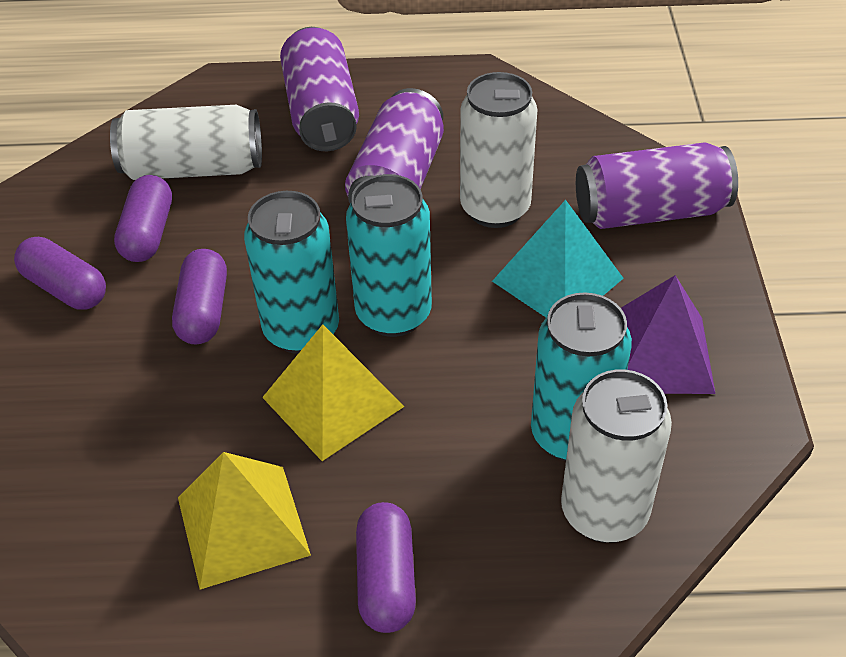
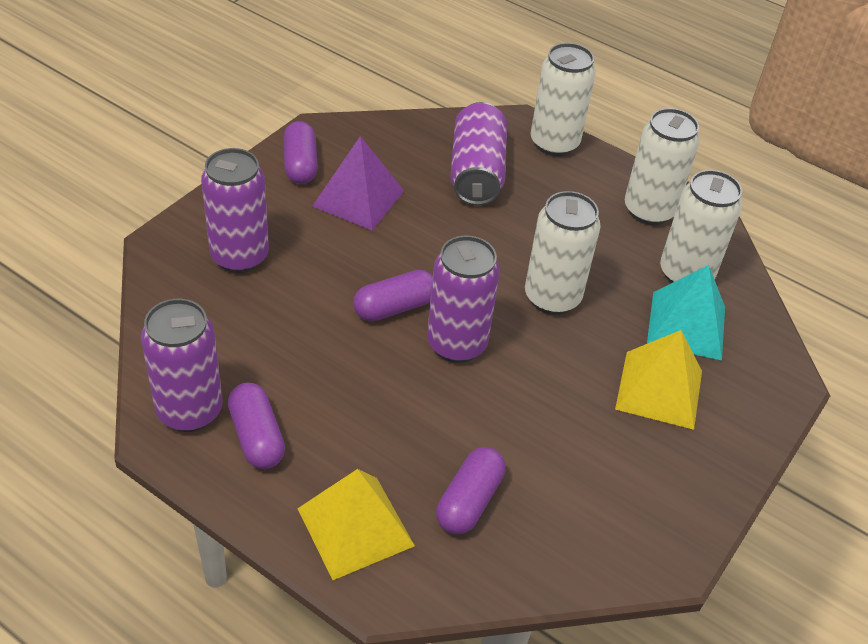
purple can: 3 -> 4
turquoise can: 3 -> 0
white can: 3 -> 4

